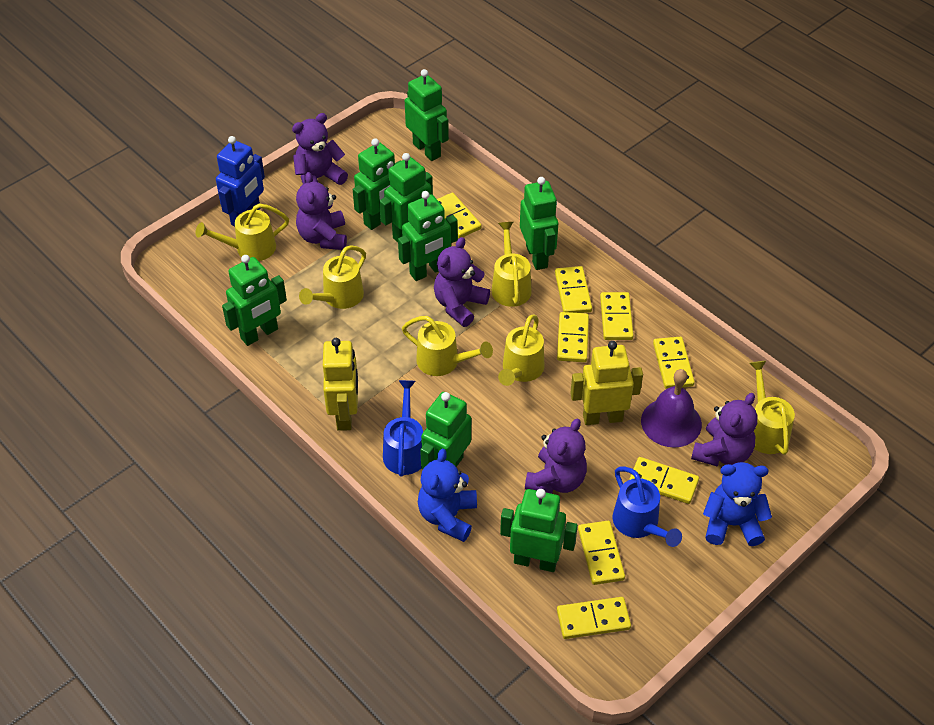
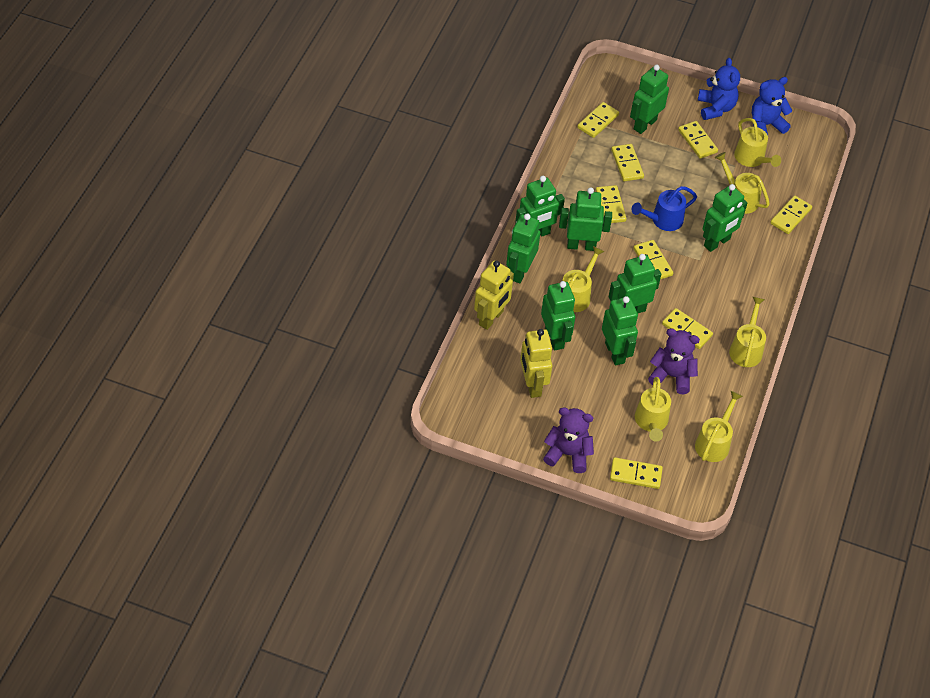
blue robot: 1 -> 0
blue watering can: 2 -> 1
purple bell: 1 -> 0
purple teddy bear: 5 -> 2

